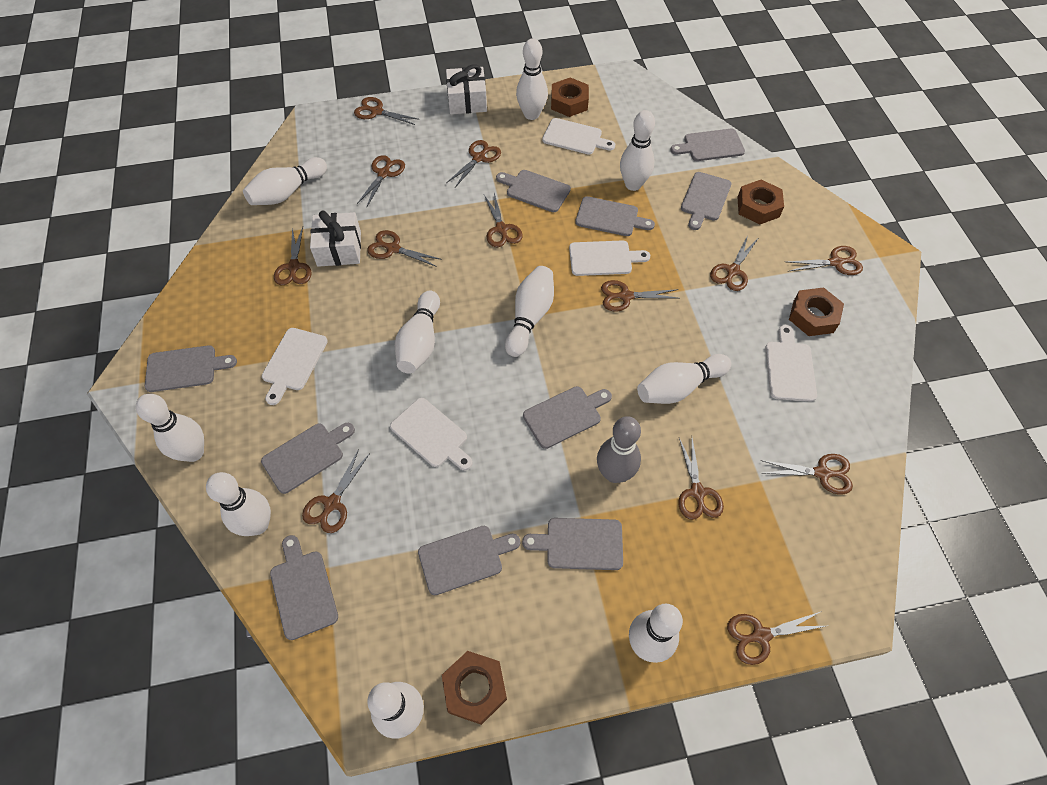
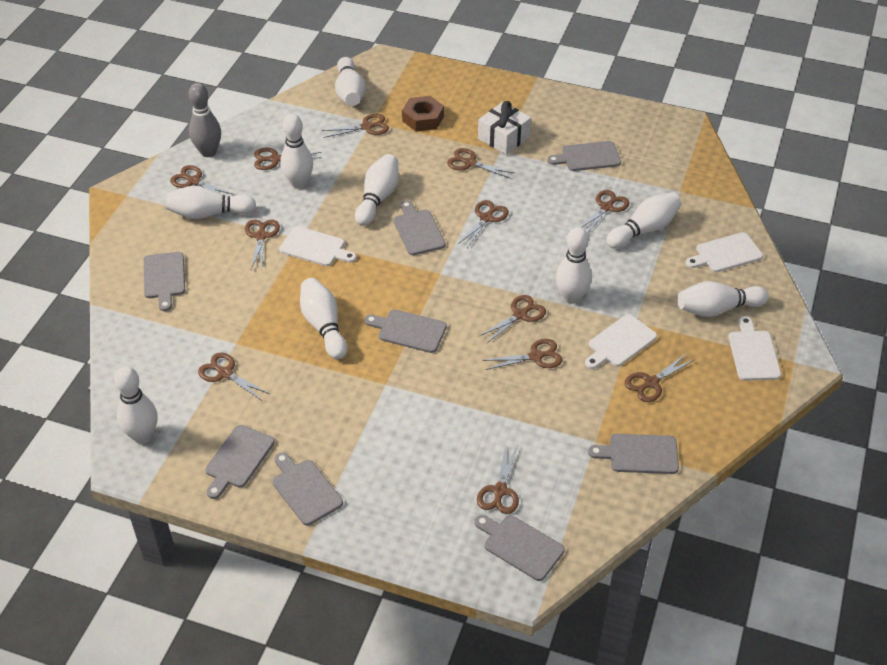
brown nut: 4 -> 1
brown scissors: 13 -> 12
grey cutting board: 10 -> 8
white bowling pin: 10 -> 9
white cutting board: 5 -> 4
white gift: 2 -> 1

